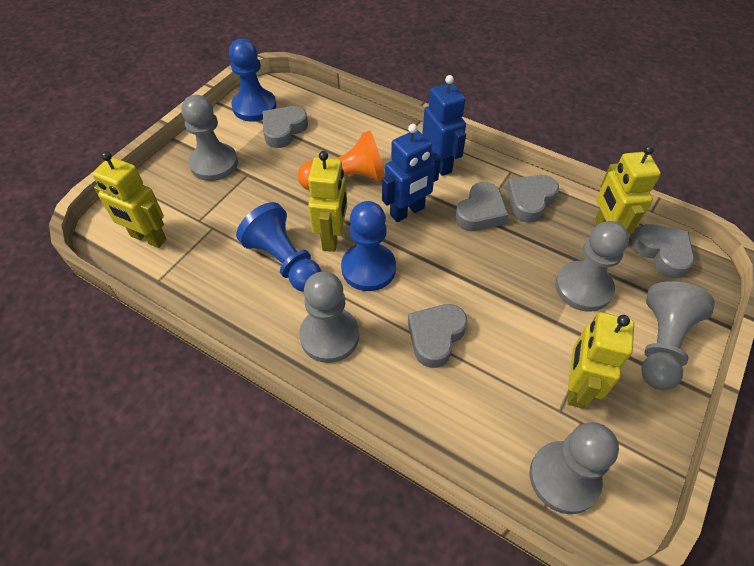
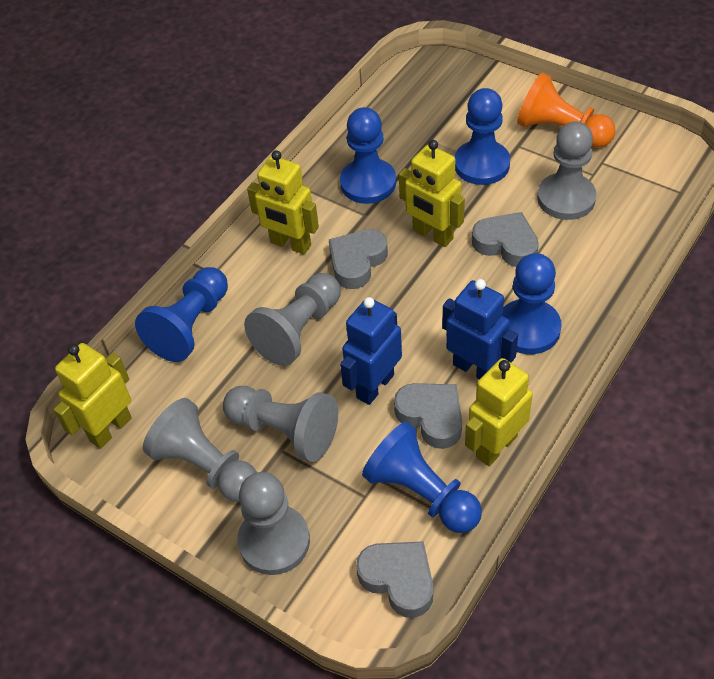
blue pawn: 3 -> 5
grey heart: 5 -> 4

